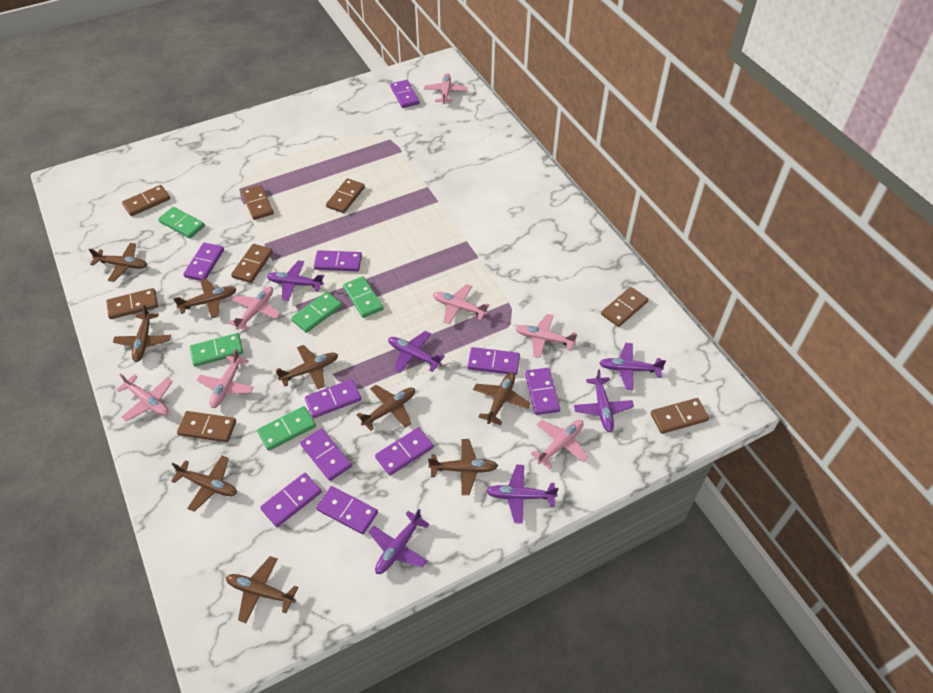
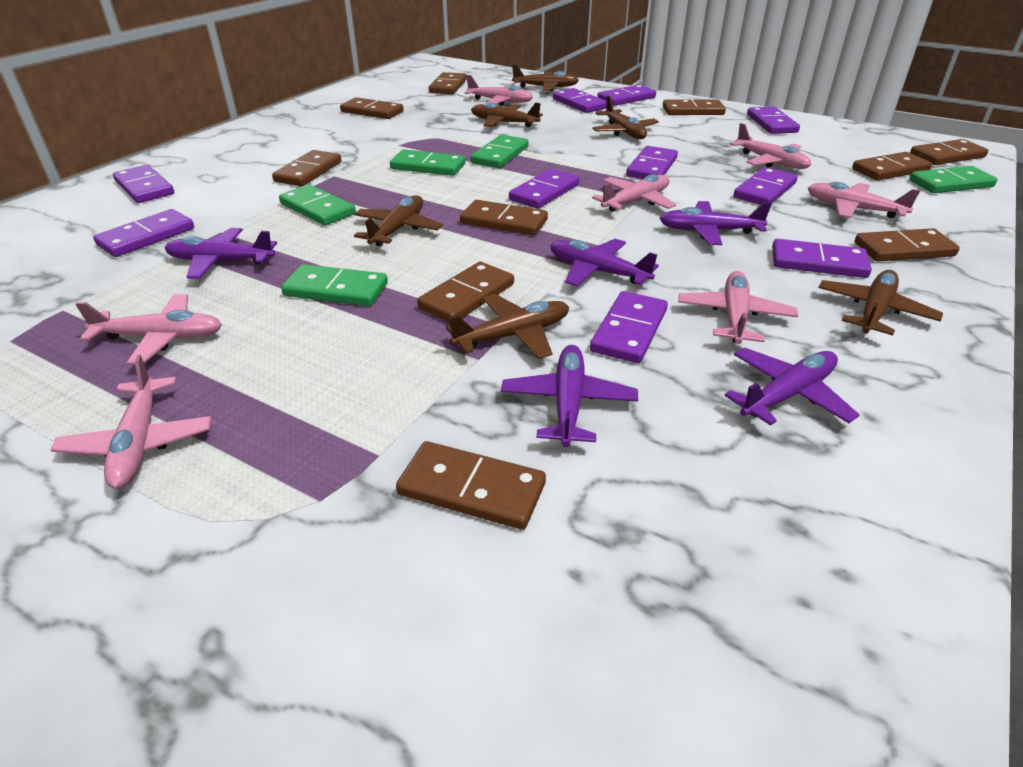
brown domino: 8 -> 10
brown plane: 9 -> 6
purple plane: 6 -> 5

